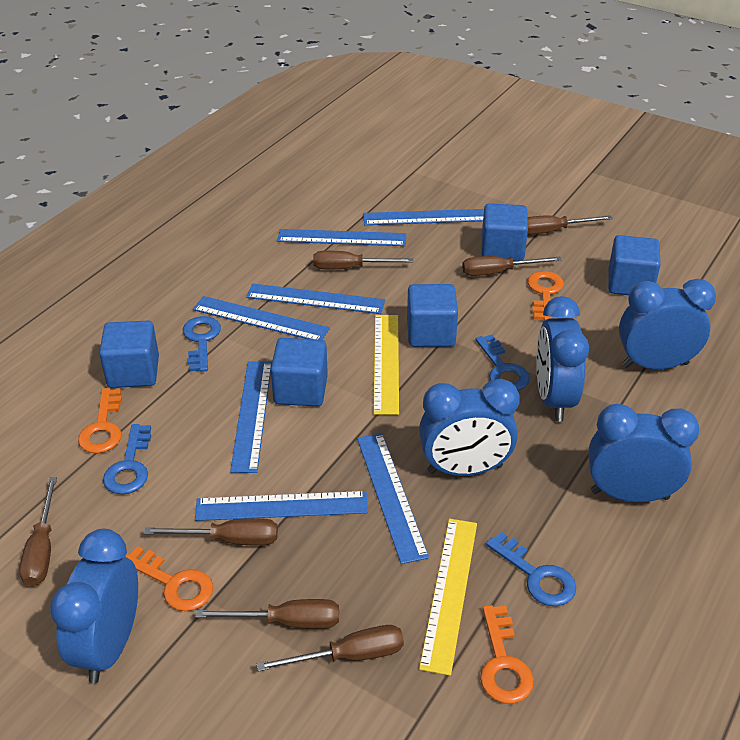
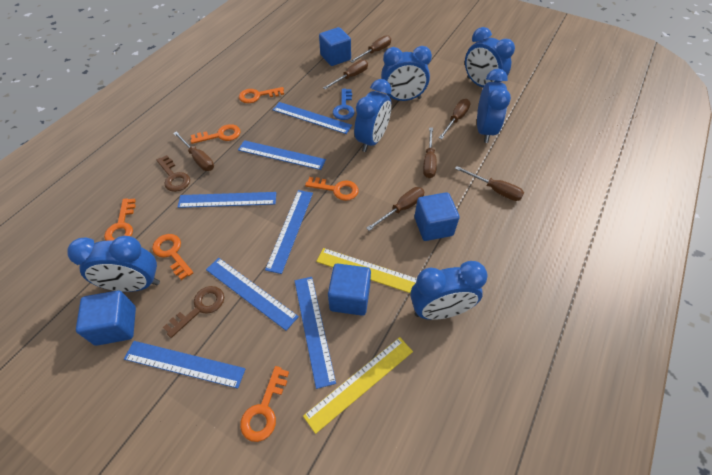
blue clock: 5 -> 6
blue cube: 5 -> 4
blue key: 4 -> 1
brown key: 0 -> 2
orange key: 4 -> 6

